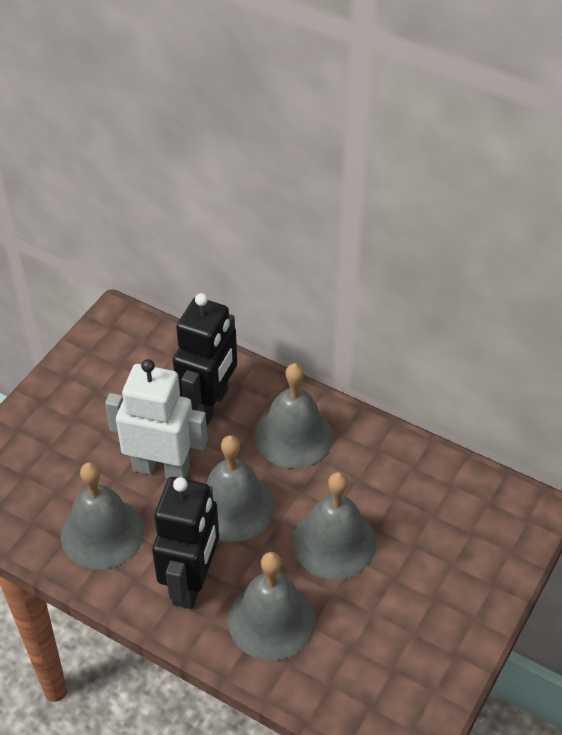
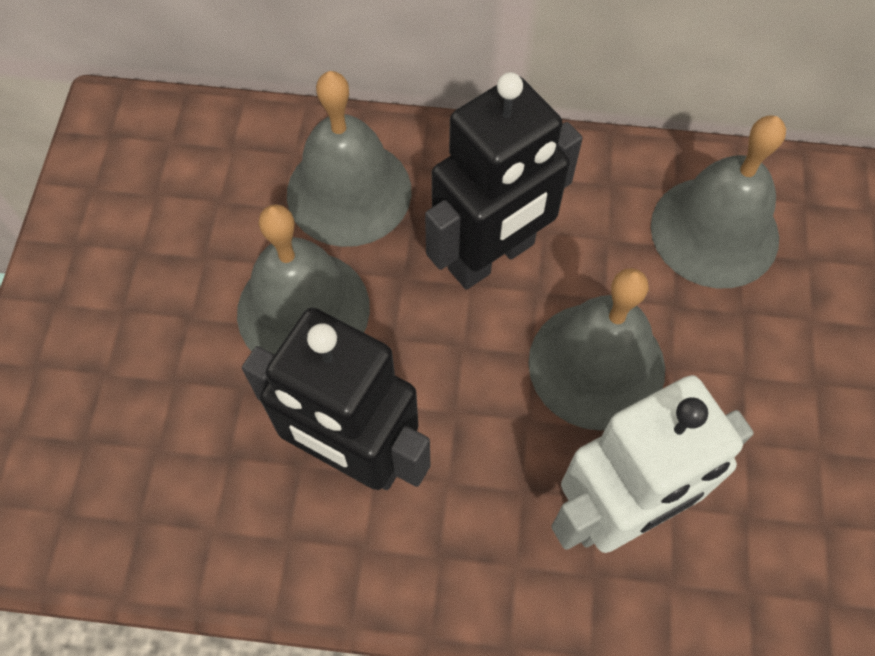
grey bell: 5 -> 4

